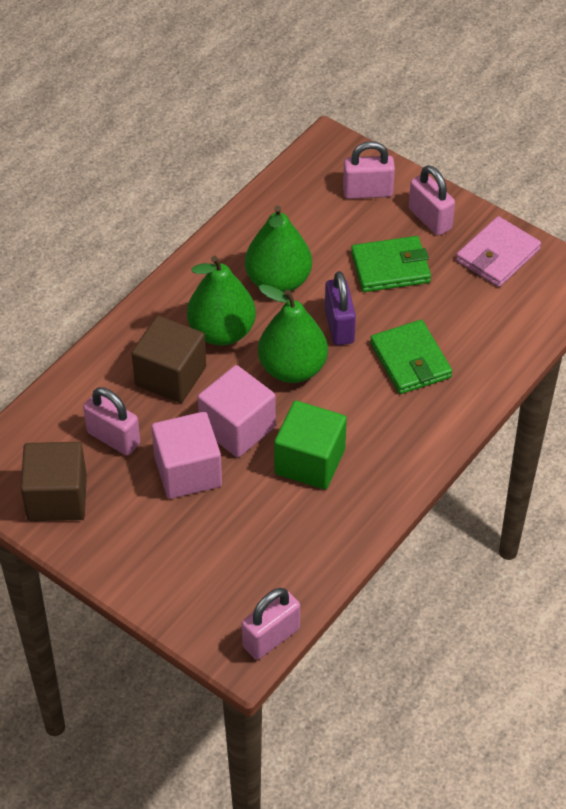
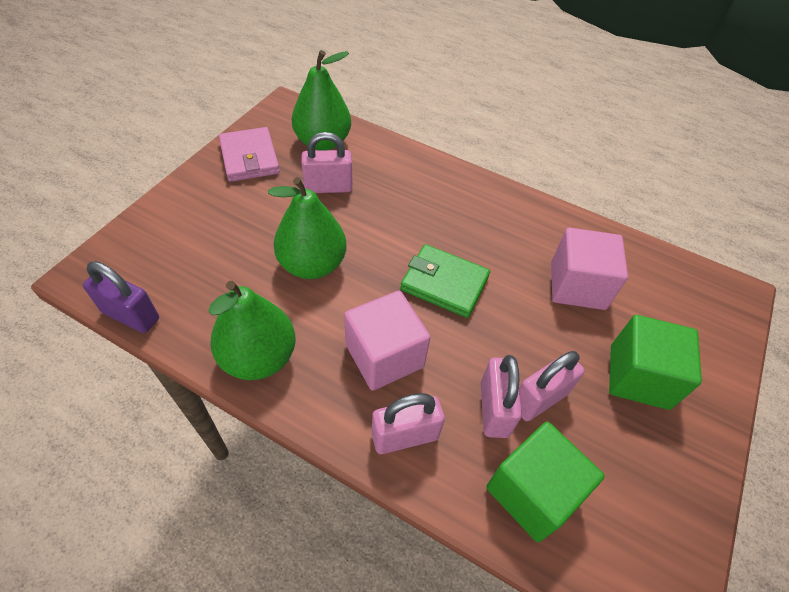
brown cube: 2 -> 0
green cube: 1 -> 2
green wallet: 2 -> 1

